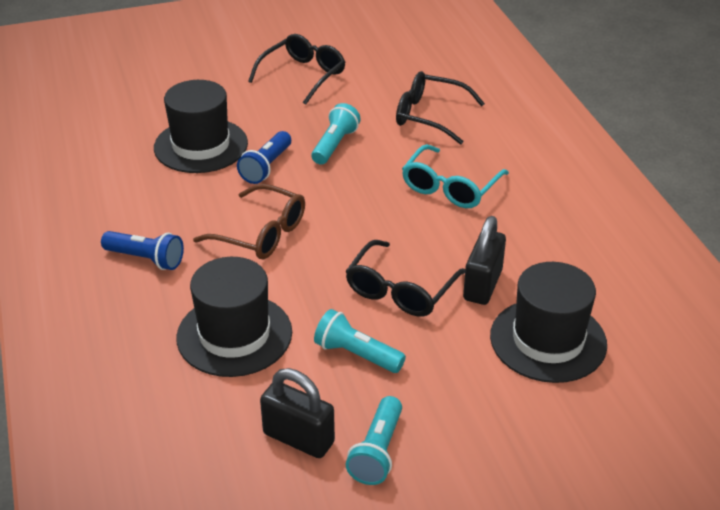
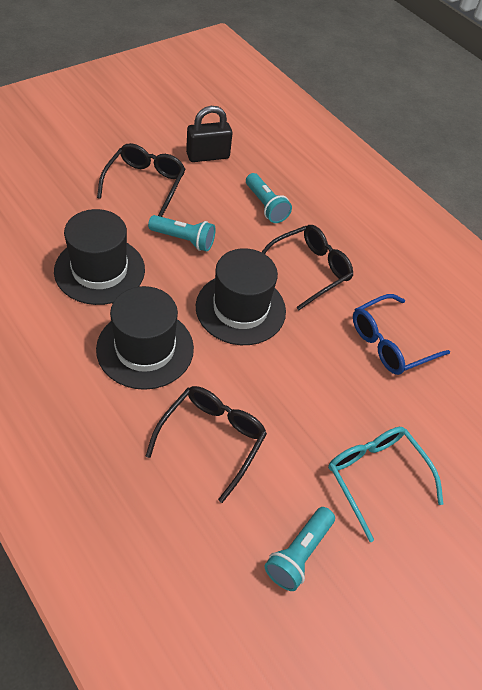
black padlock: 2 -> 1
blue flashlight: 2 -> 0
blue glasses: 0 -> 1
brown glasses: 1 -> 0

